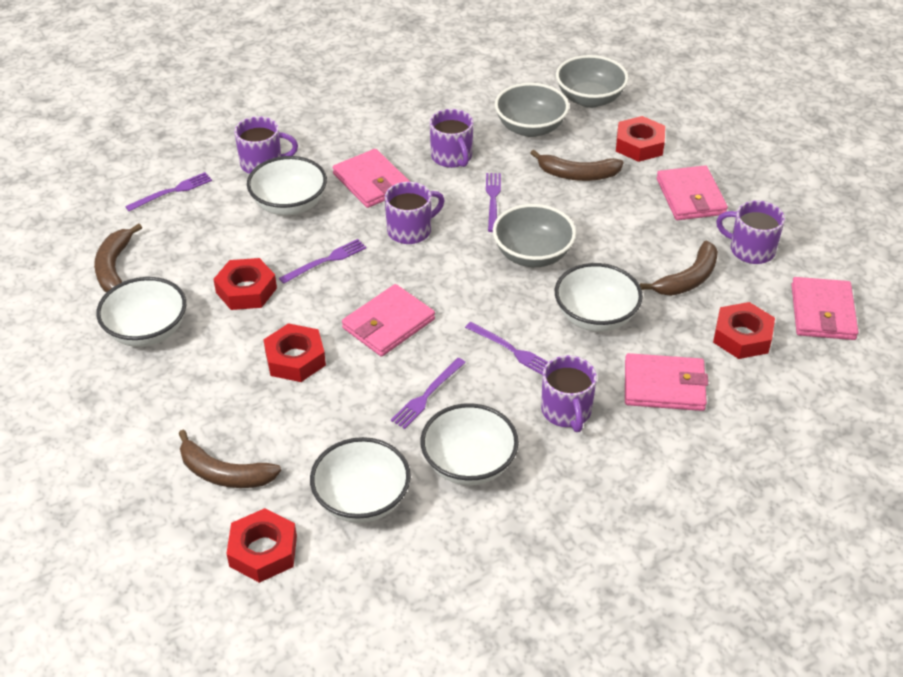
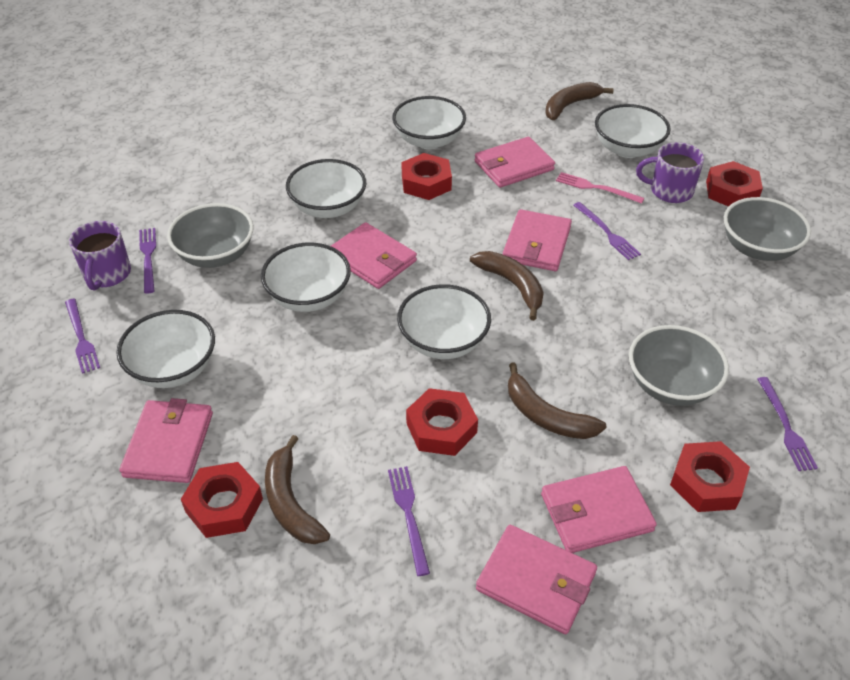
pink fork: 0 -> 1
pink wallet: 5 -> 6
purple mug: 5 -> 2
white bowl: 5 -> 6

